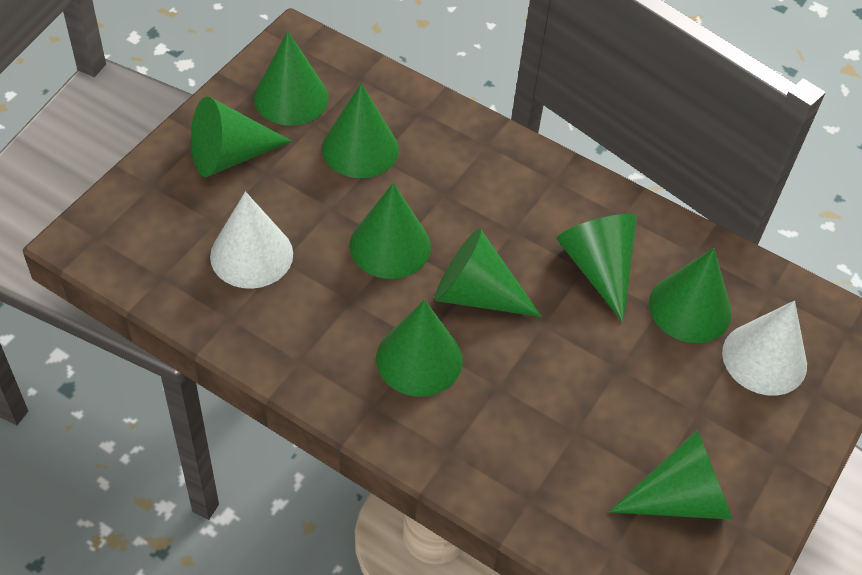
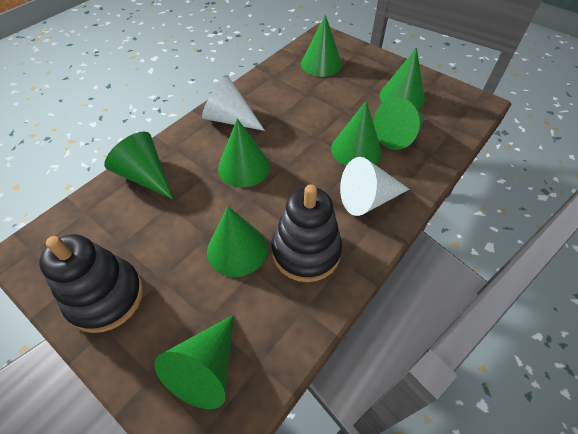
black stacking toy: 0 -> 2
green cone: 9 -> 8

